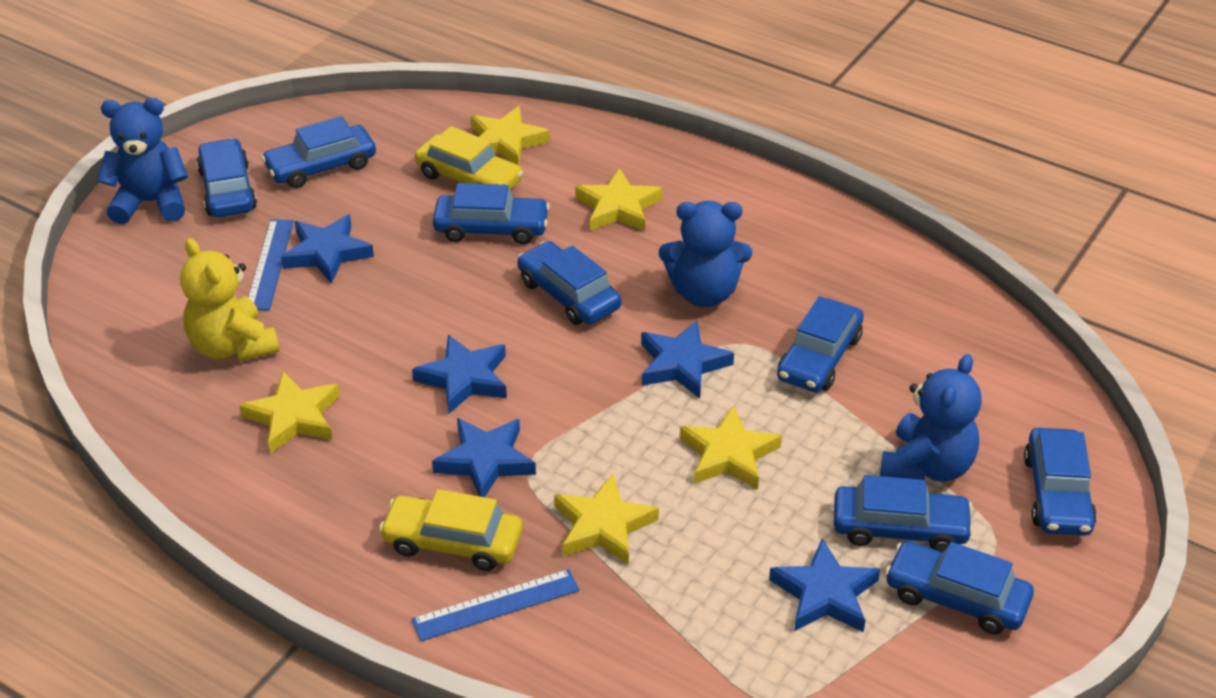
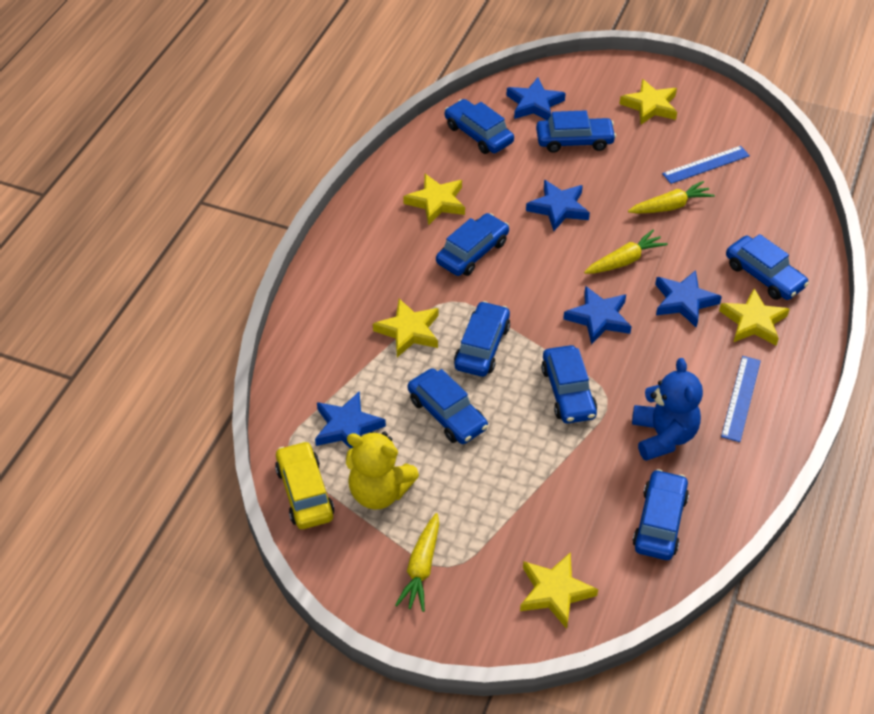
blue teddy bear: 3 -> 1
yellow car: 2 -> 1
yellow carrot: 0 -> 3

